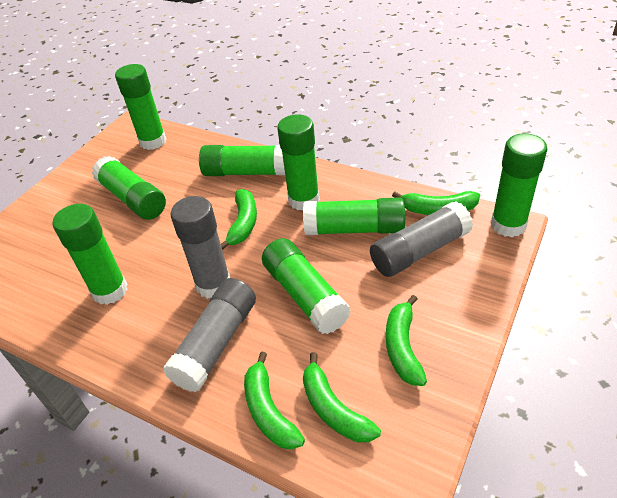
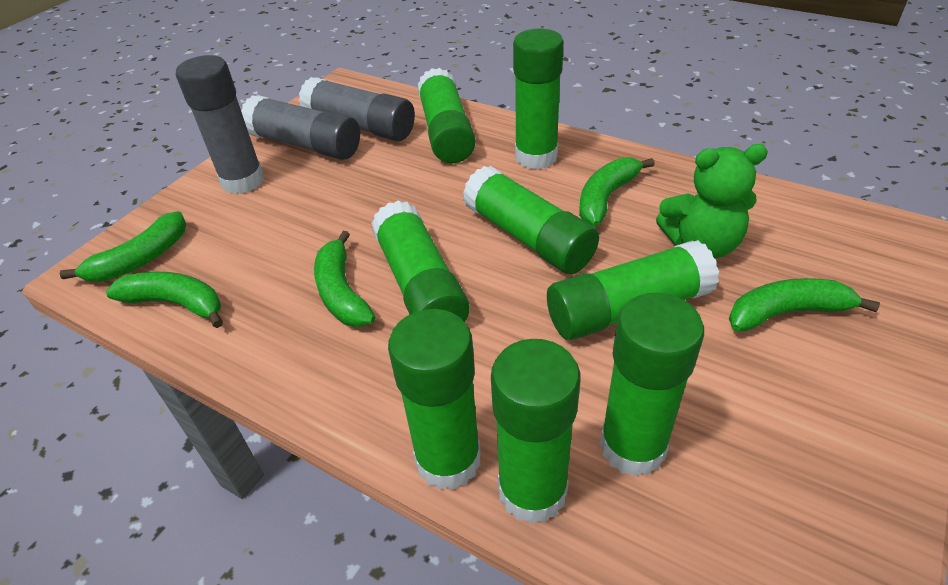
green teddy bear: 0 -> 1

